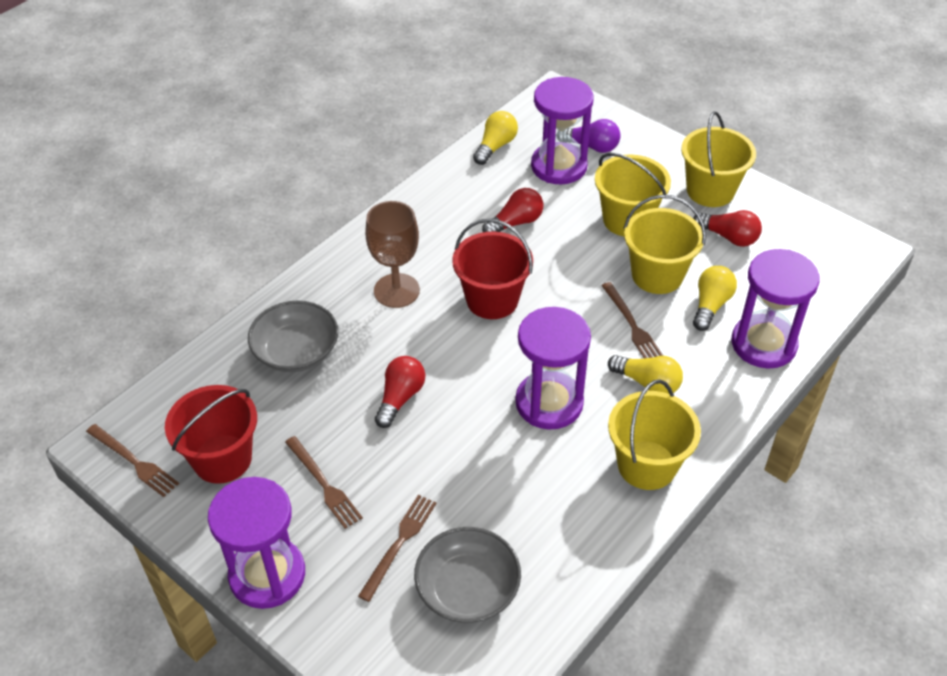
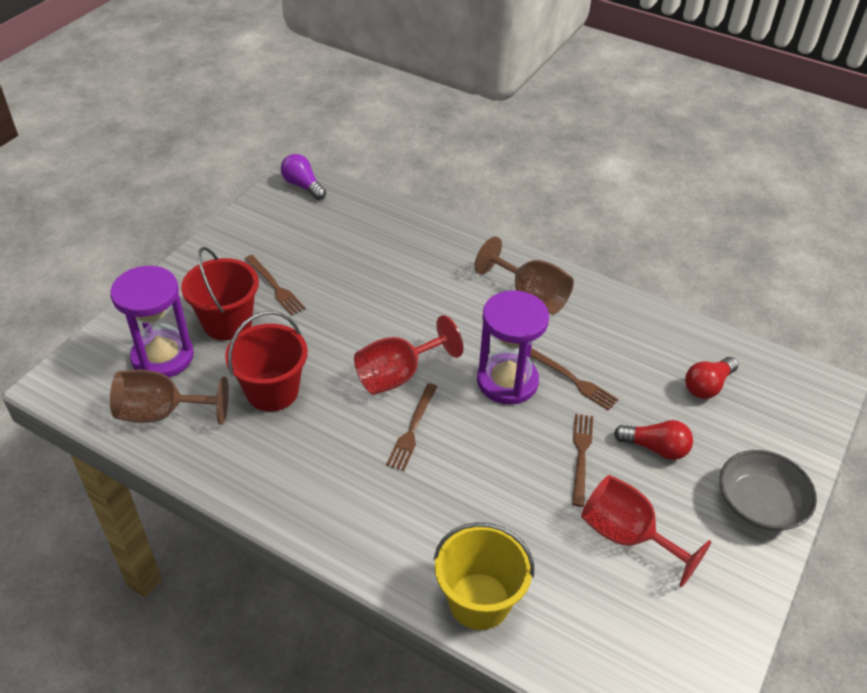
brown goblet: 1 -> 2
grey bowl: 2 -> 1
purple hourglass: 4 -> 2
red goblet: 0 -> 2
red light bulb: 3 -> 2
yellow bucket: 4 -> 1
yellow light bulb: 3 -> 0

